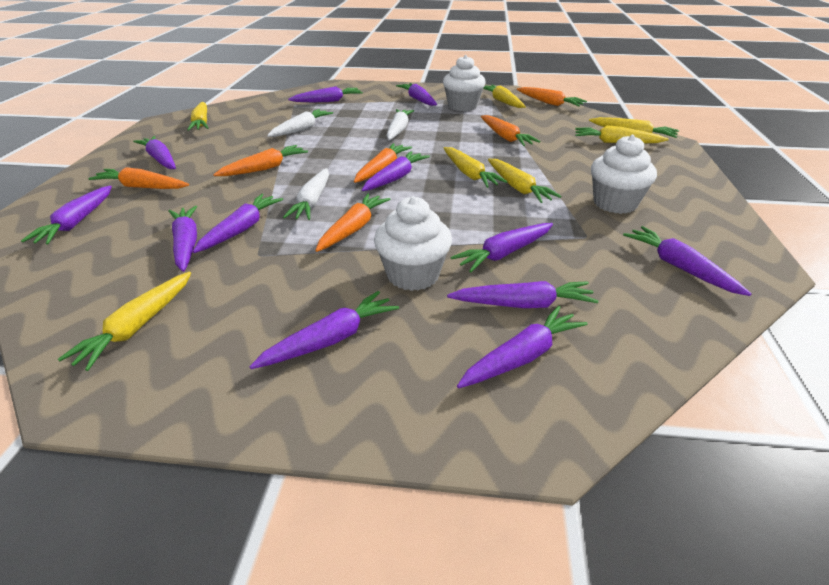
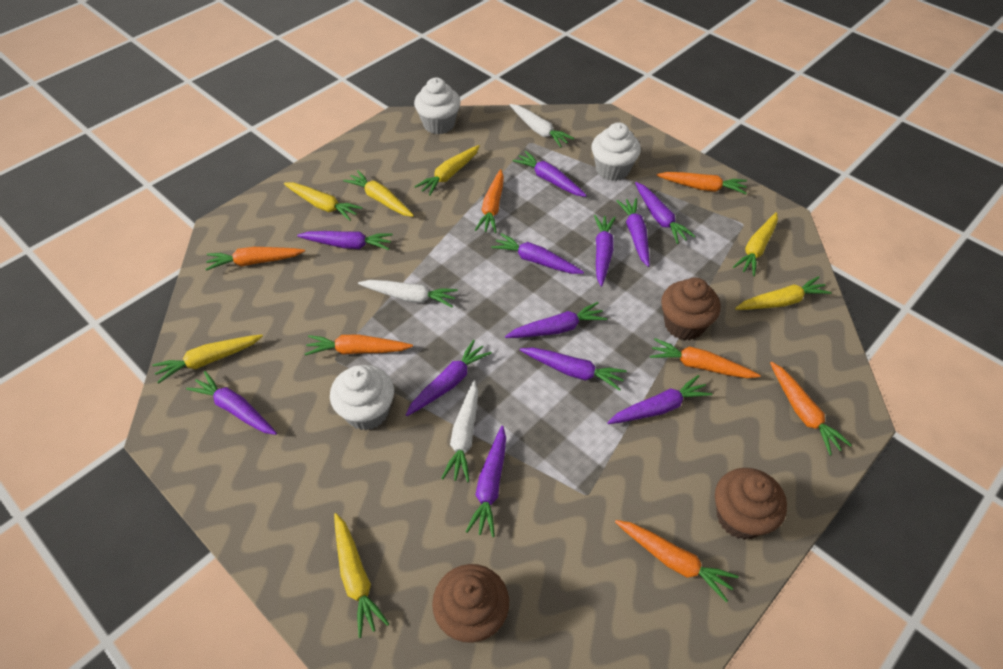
brown cupcake: 0 -> 3
orange carrot: 6 -> 7

